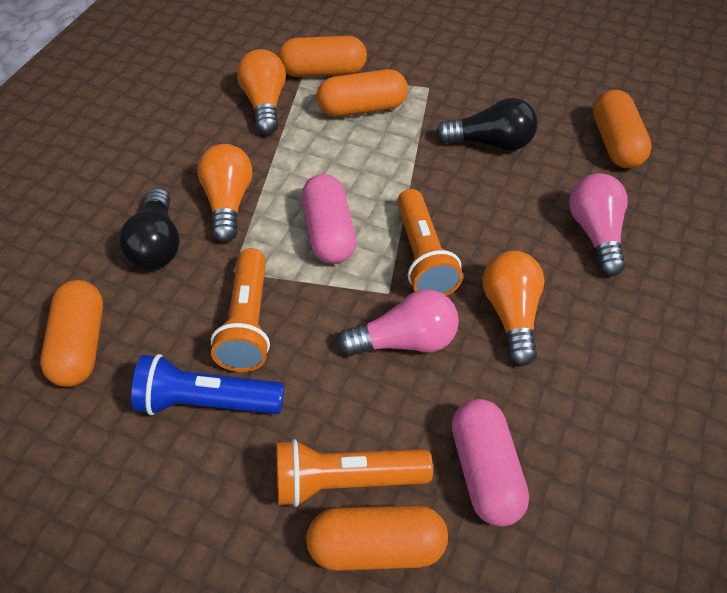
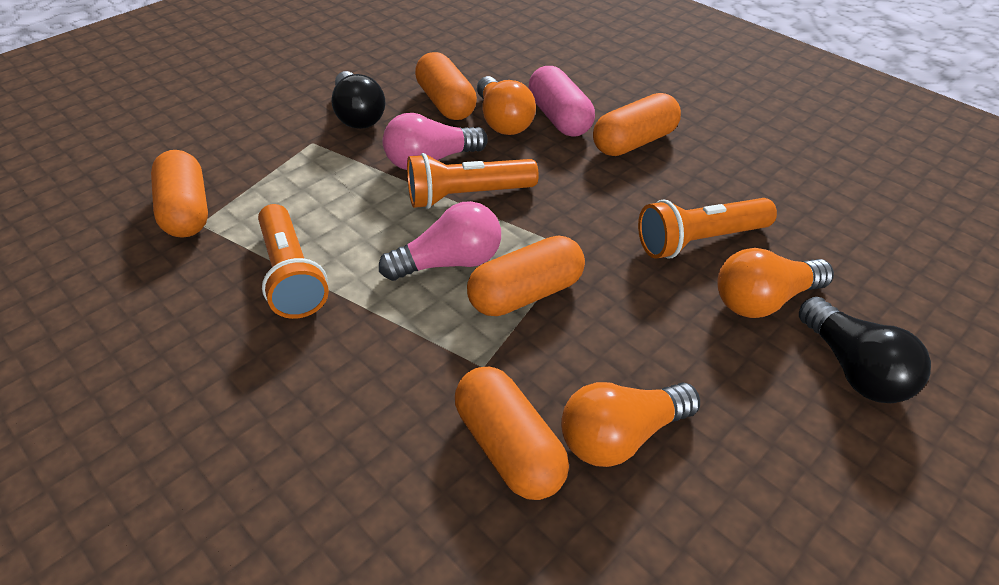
blue flashlight: 1 -> 0
pink capsule: 2 -> 1

